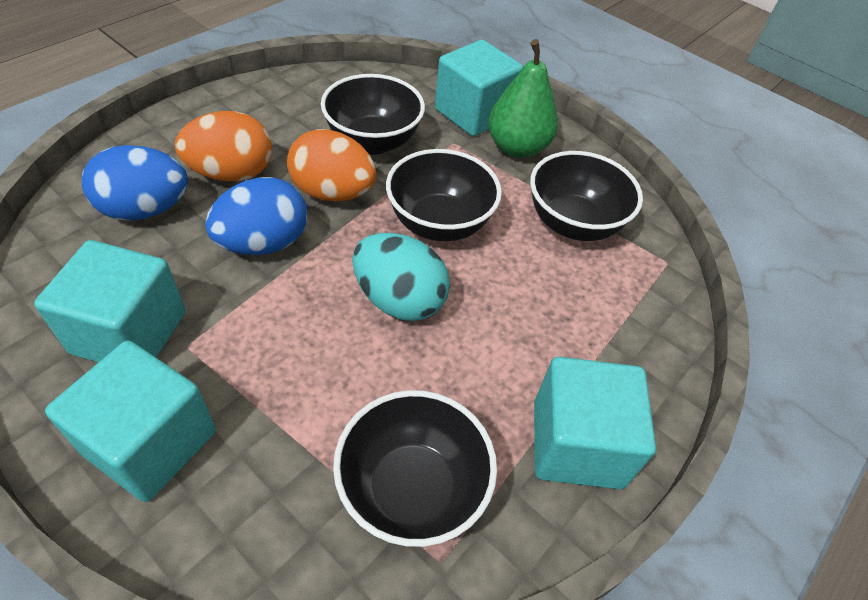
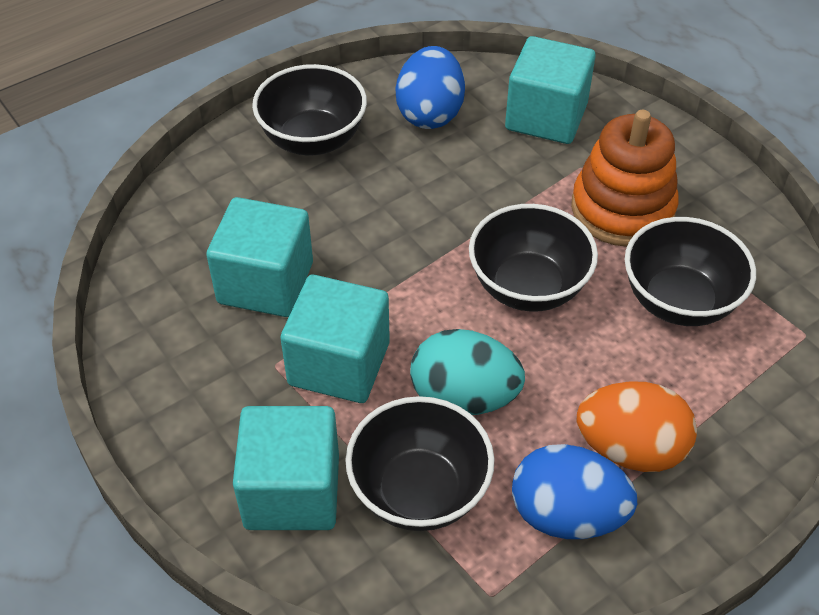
green pear: 1 -> 0
orange egg: 2 -> 1
orange stacking toy: 0 -> 1

